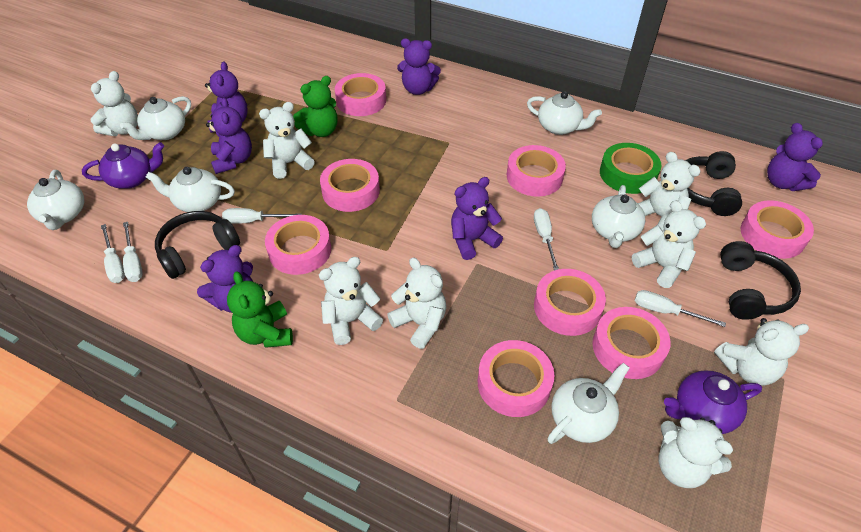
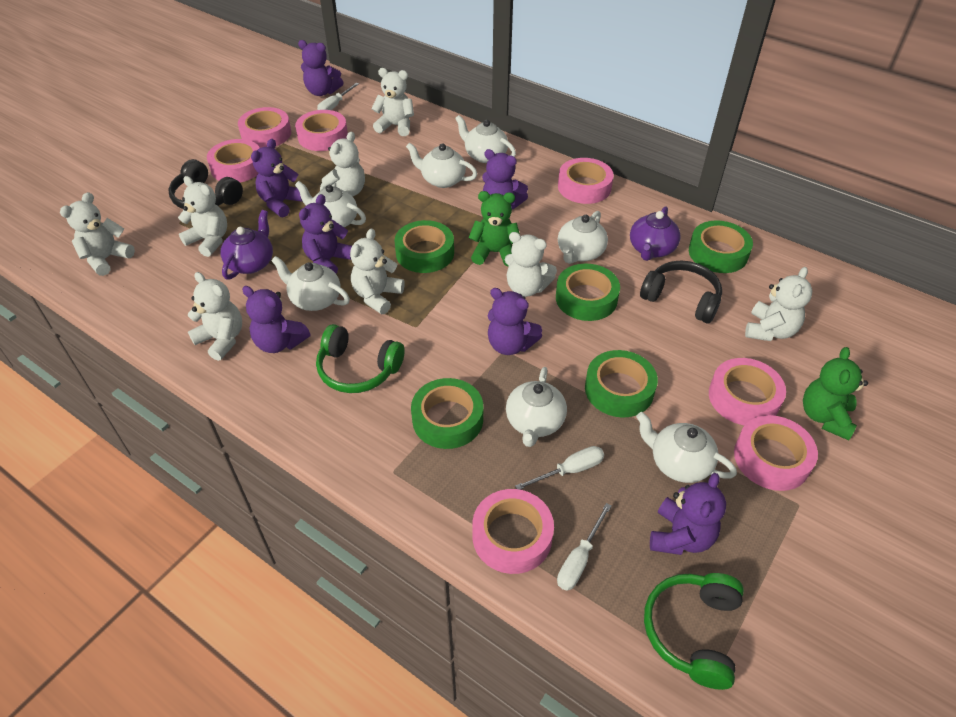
black headphones: 3 -> 2
green headphones: 0 -> 2
green tape: 1 -> 5
pink tape: 8 -> 7
purple teddy bear: 6 -> 7
white screwdriver: 5 -> 3
white teapot: 6 -> 7

